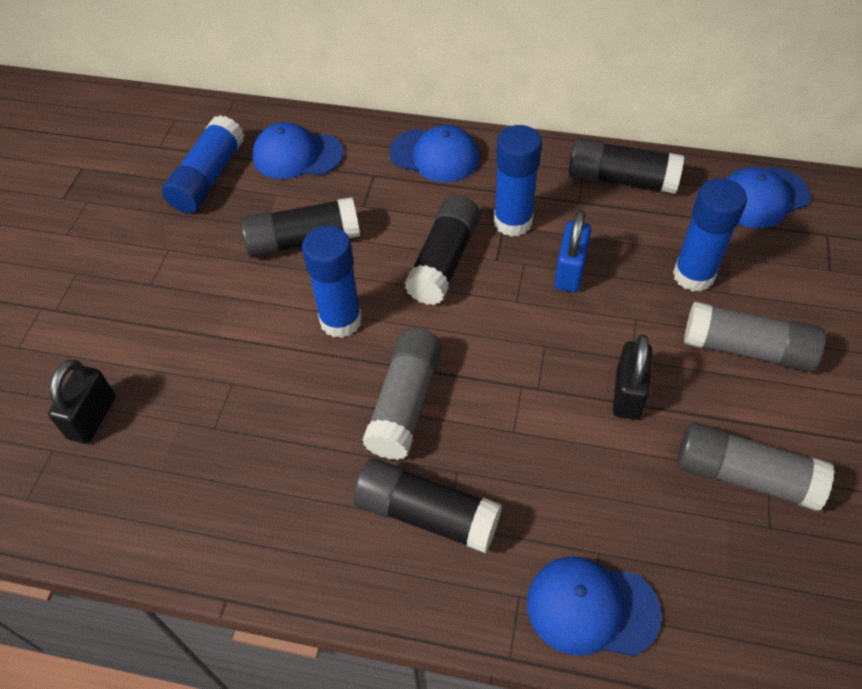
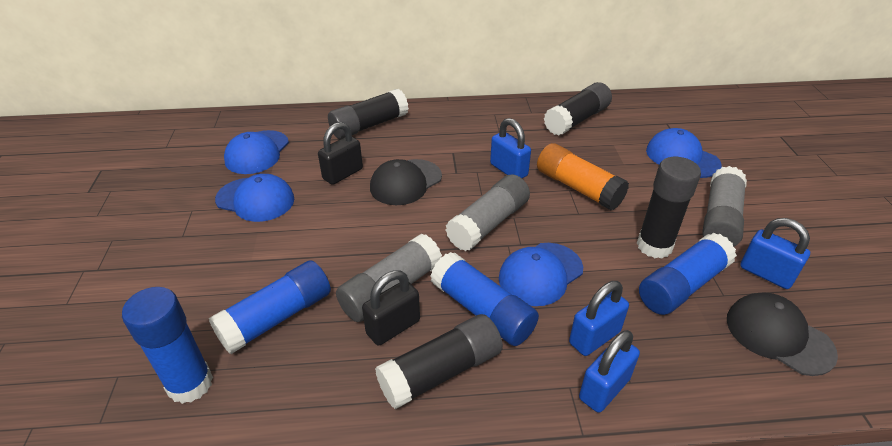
black cap: 0 -> 2
blue padlock: 1 -> 4
orange glue stick: 0 -> 1

